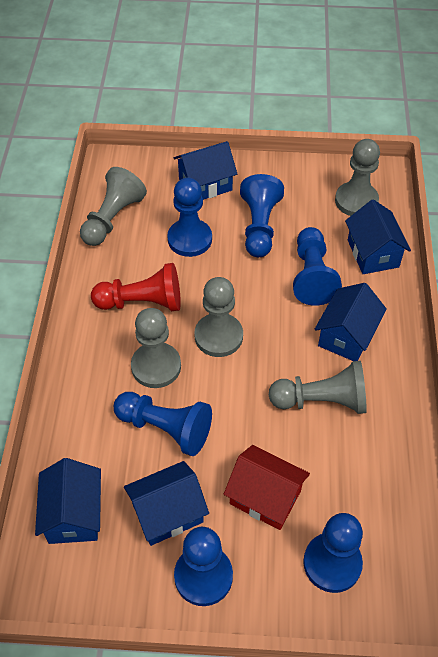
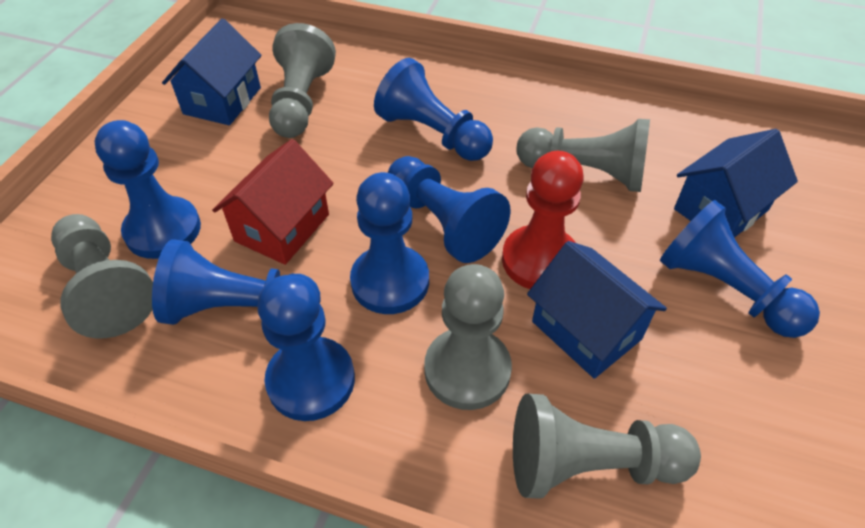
blue house: 5 -> 3
blue pawn: 6 -> 7

